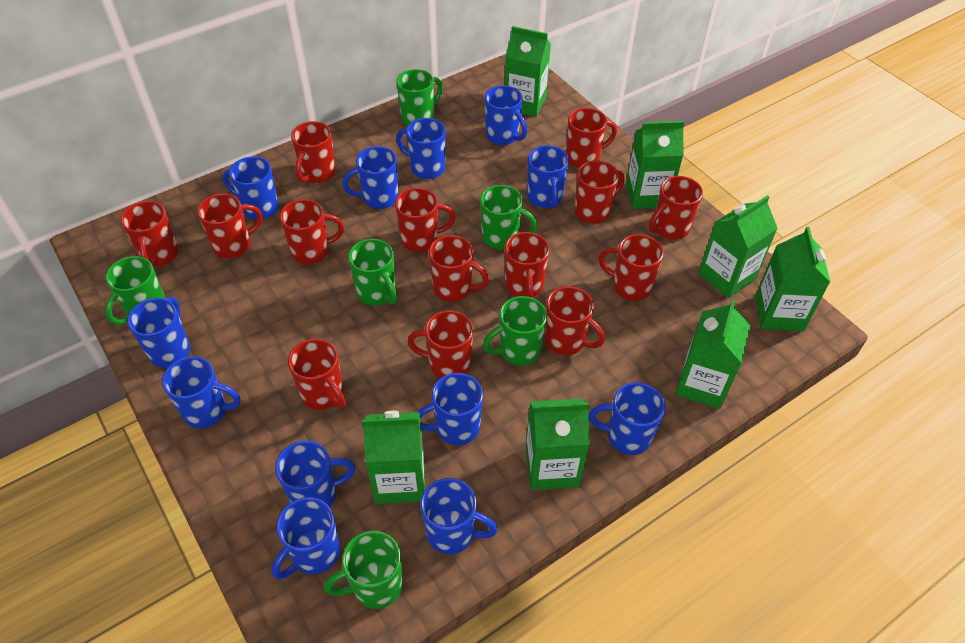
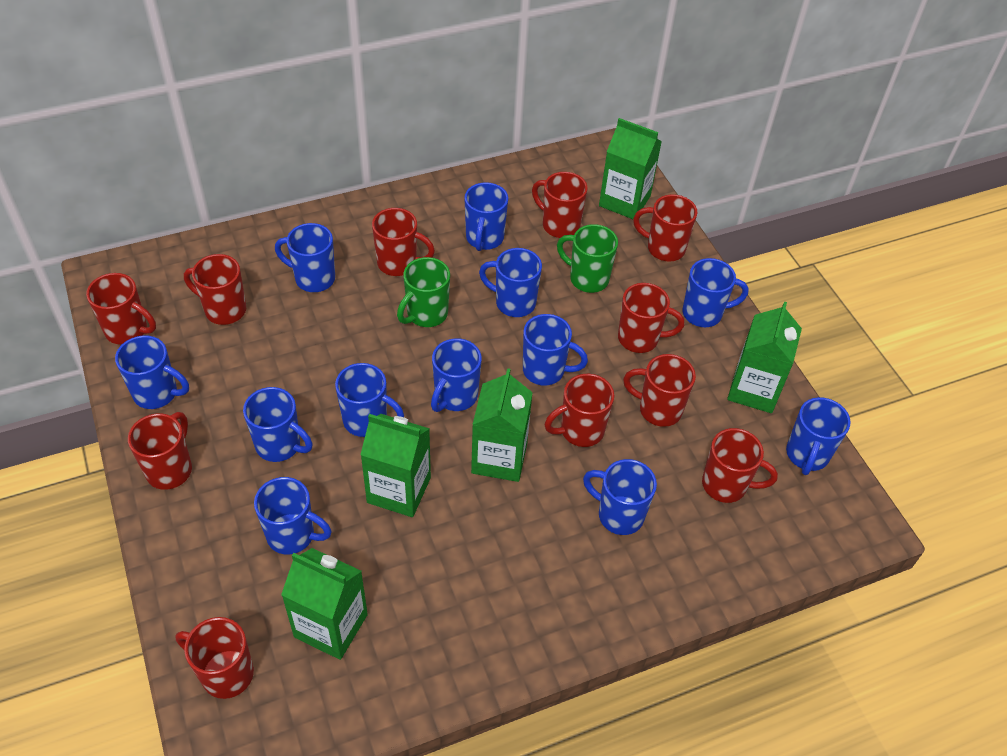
green carton: 7 -> 5
green mug: 6 -> 2
red mug: 14 -> 11

